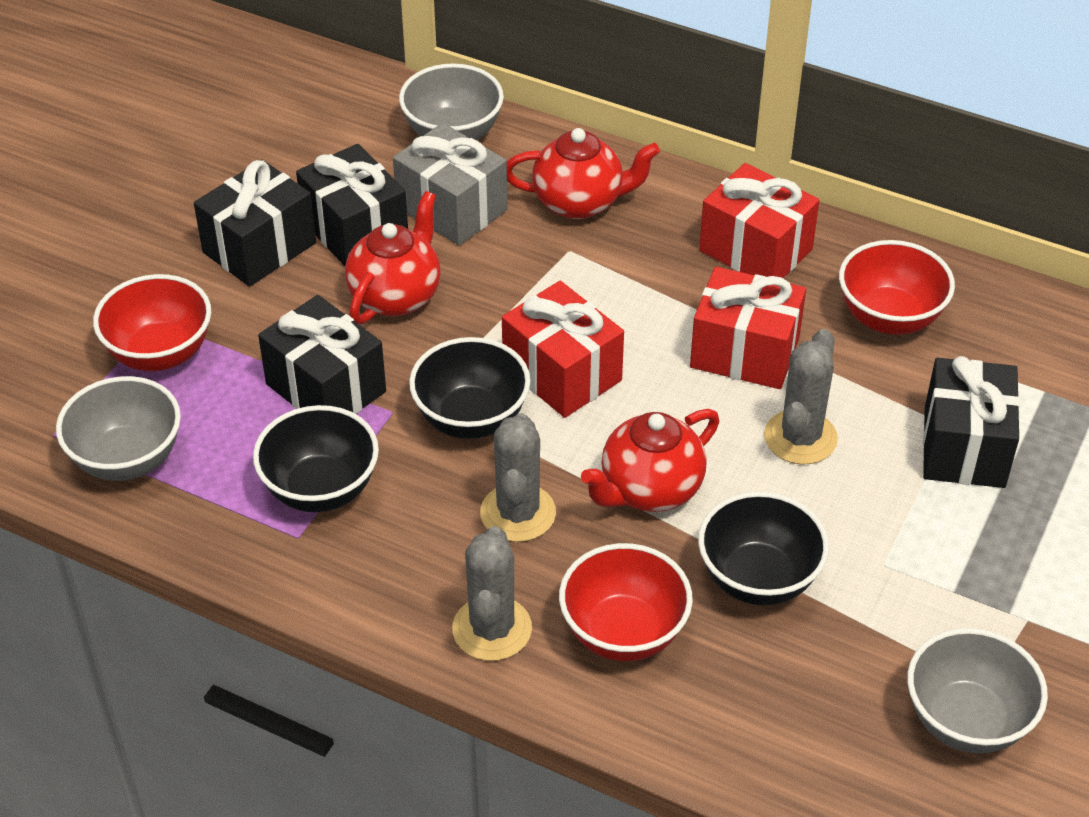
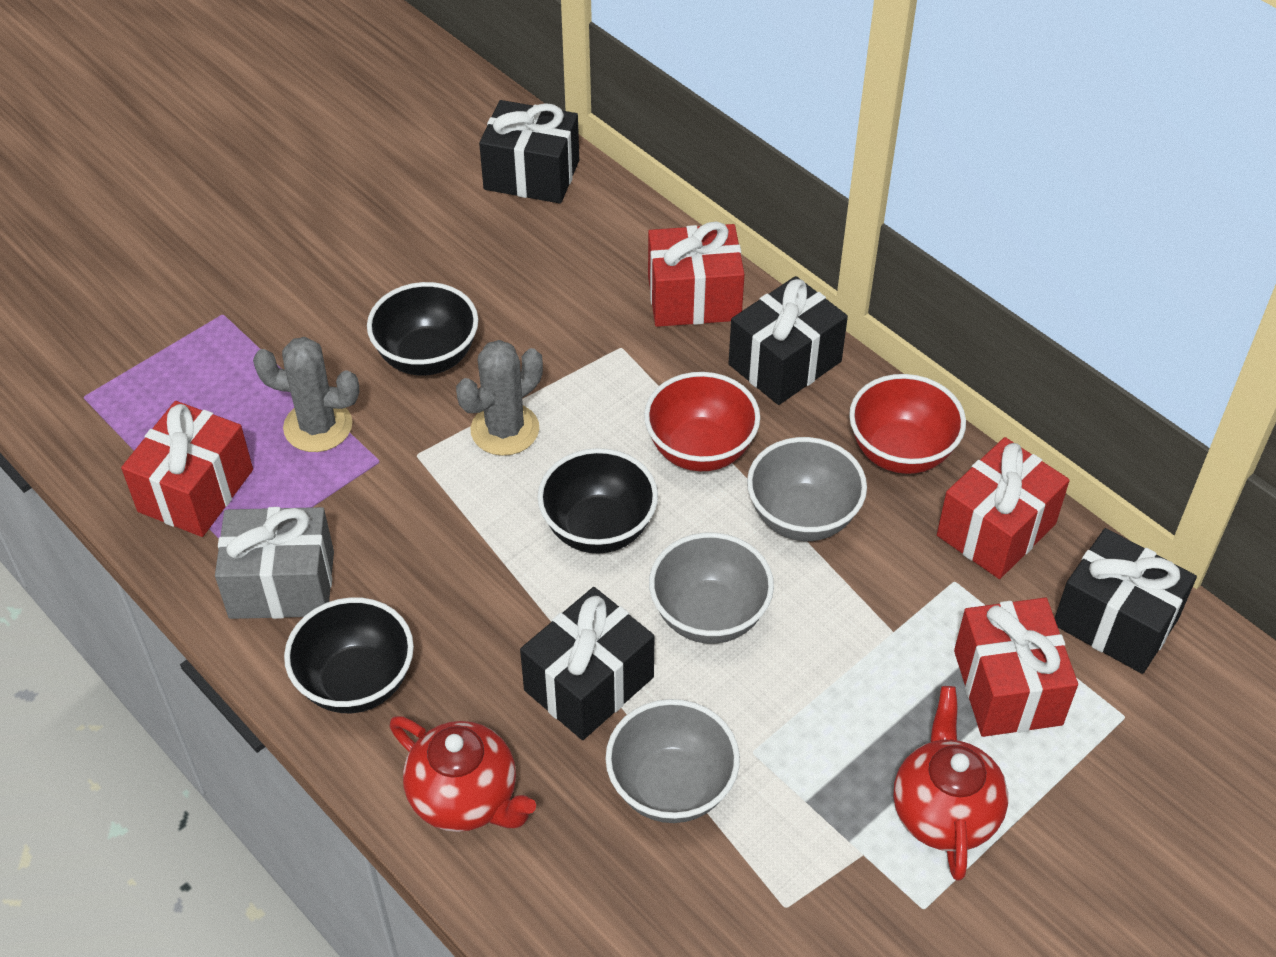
grey cactus: 3 -> 2
red bowl: 3 -> 2
red gift: 3 -> 4
red teapot: 3 -> 2

